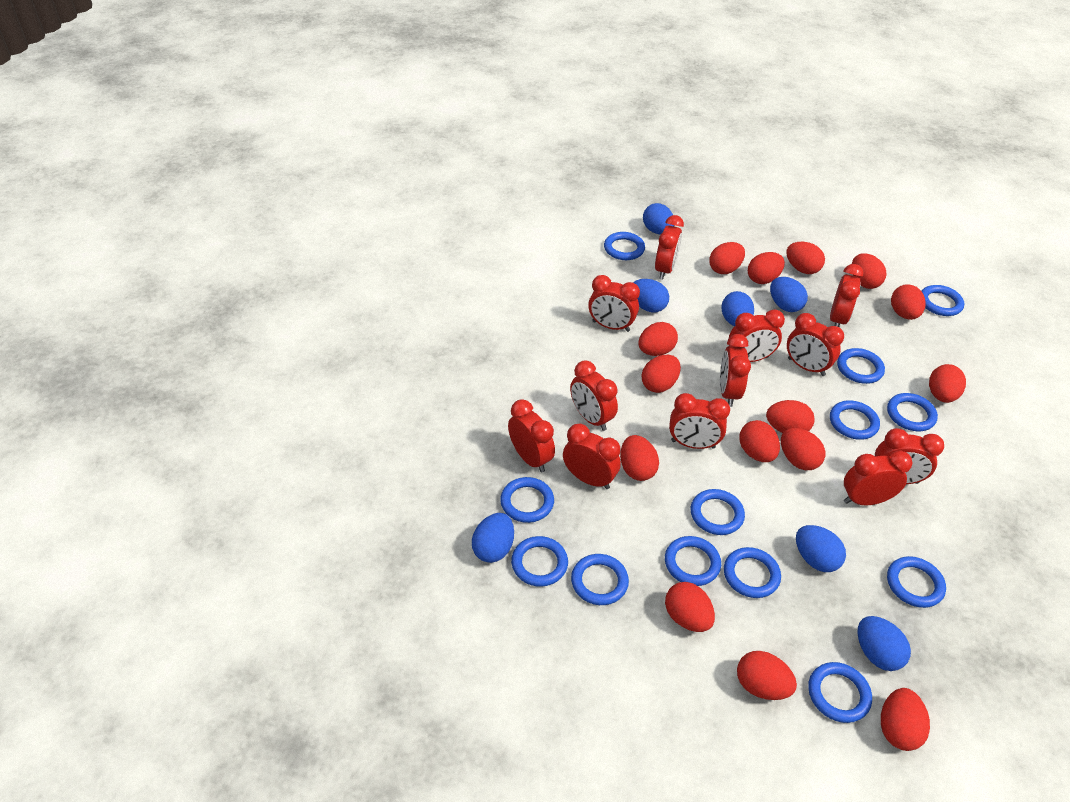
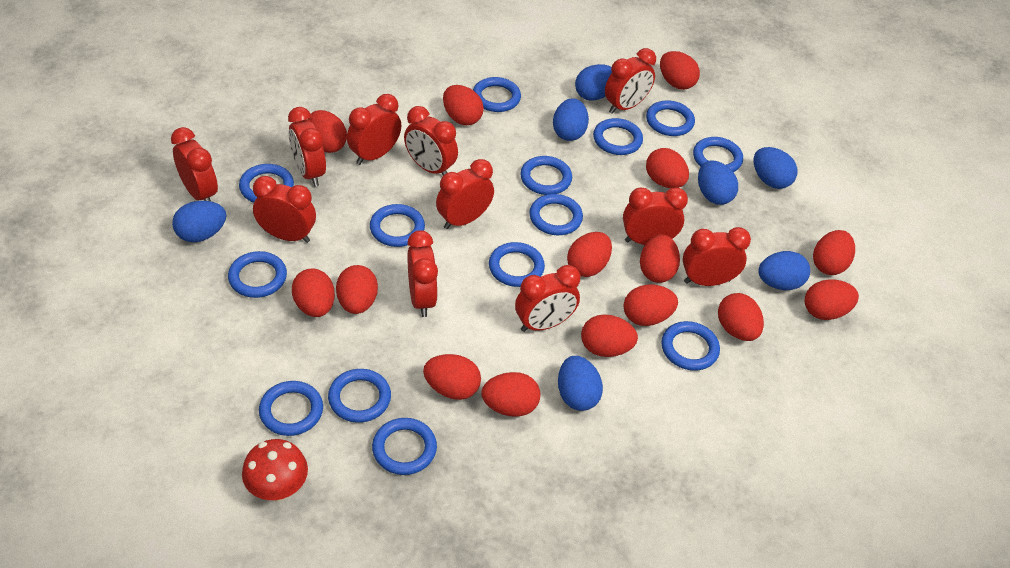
blue ring: 13 -> 14
red clock: 12 -> 11
red mushroom: 0 -> 1

